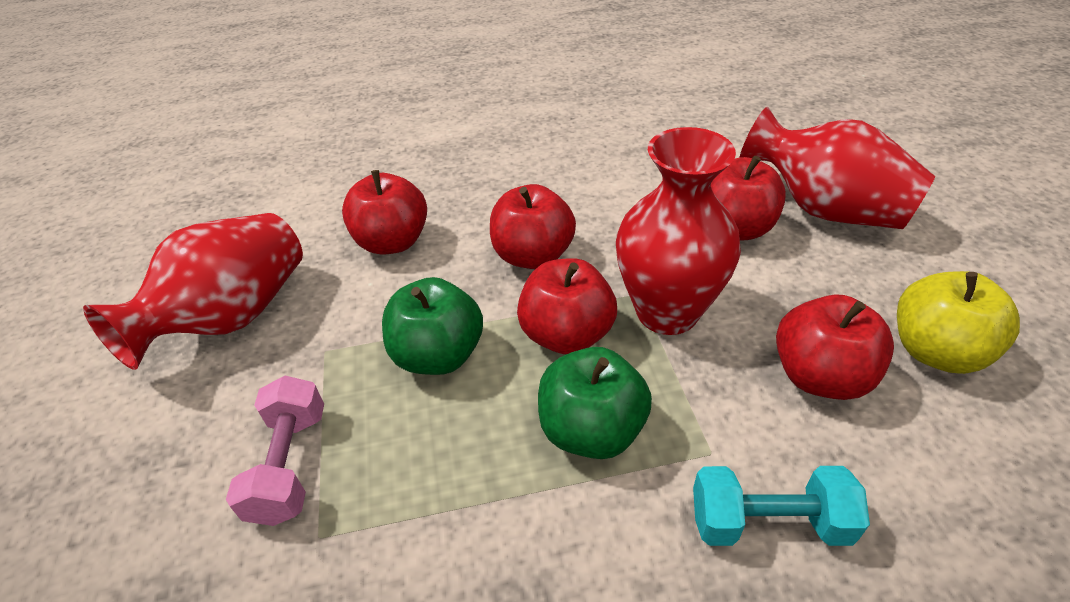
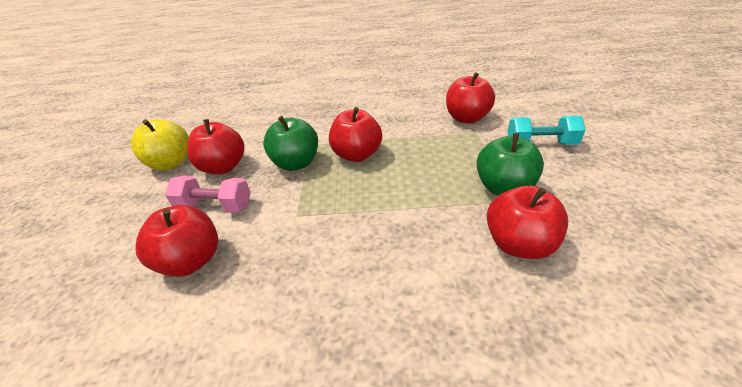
red vase: 3 -> 0

